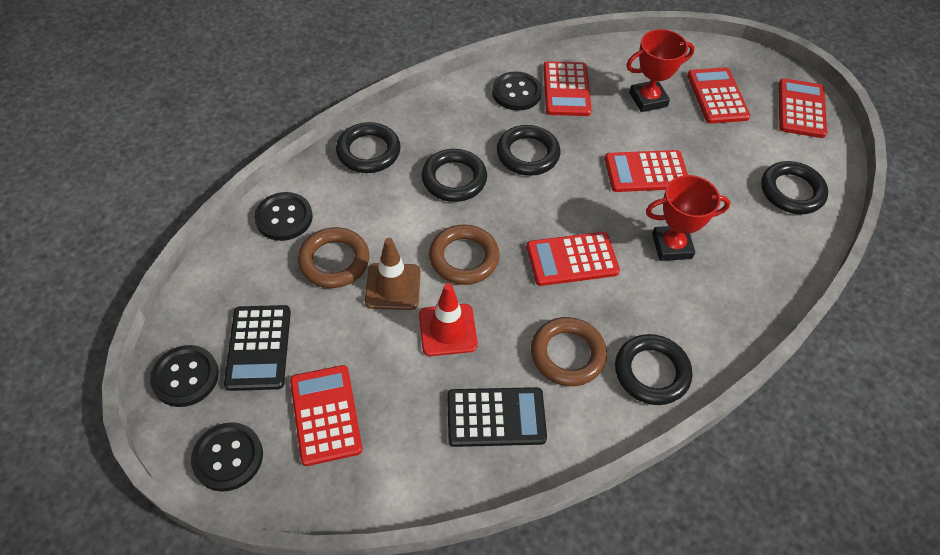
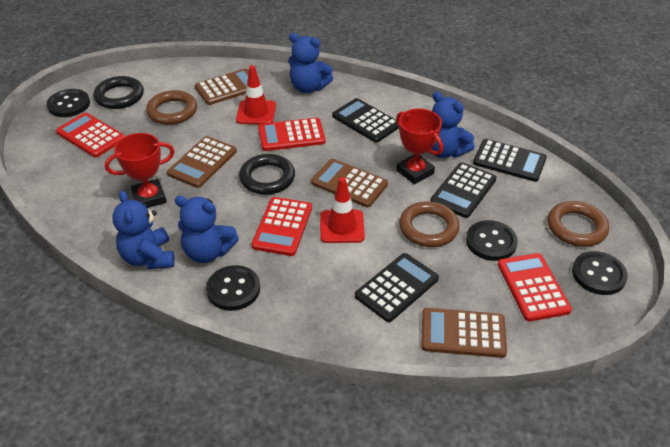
black calculator: 2 -> 4
black ring: 5 -> 2
blue teddy bear: 0 -> 4
brown calculator: 0 -> 4
brown traffic cone: 1 -> 0
red calculator: 6 -> 4
red traffic cone: 1 -> 2

